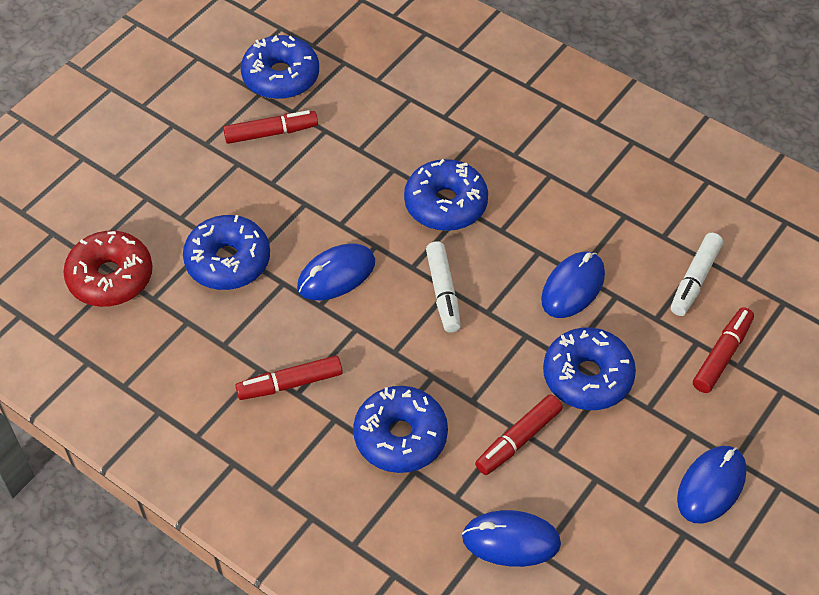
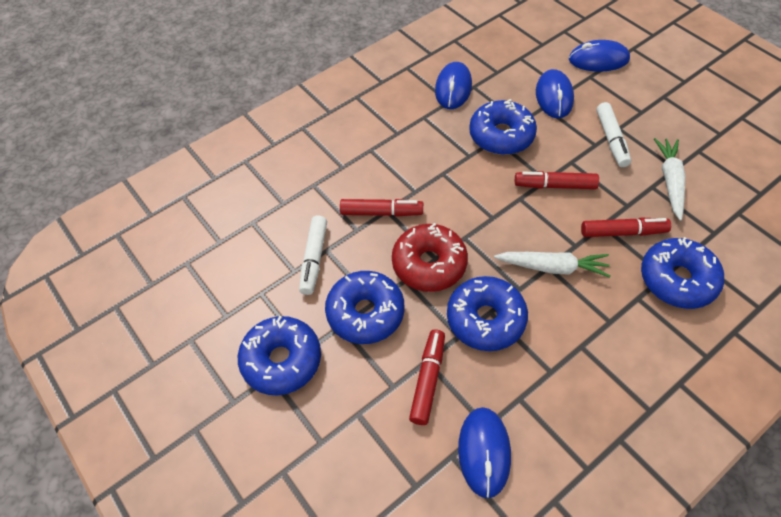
white carrot: 0 -> 2

